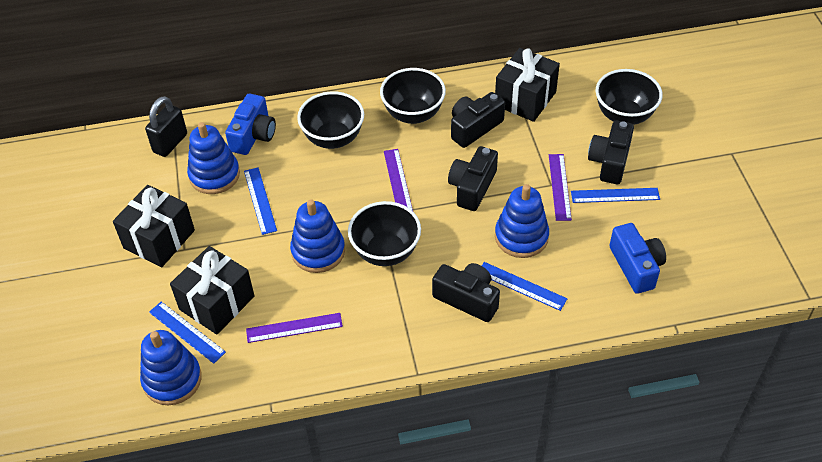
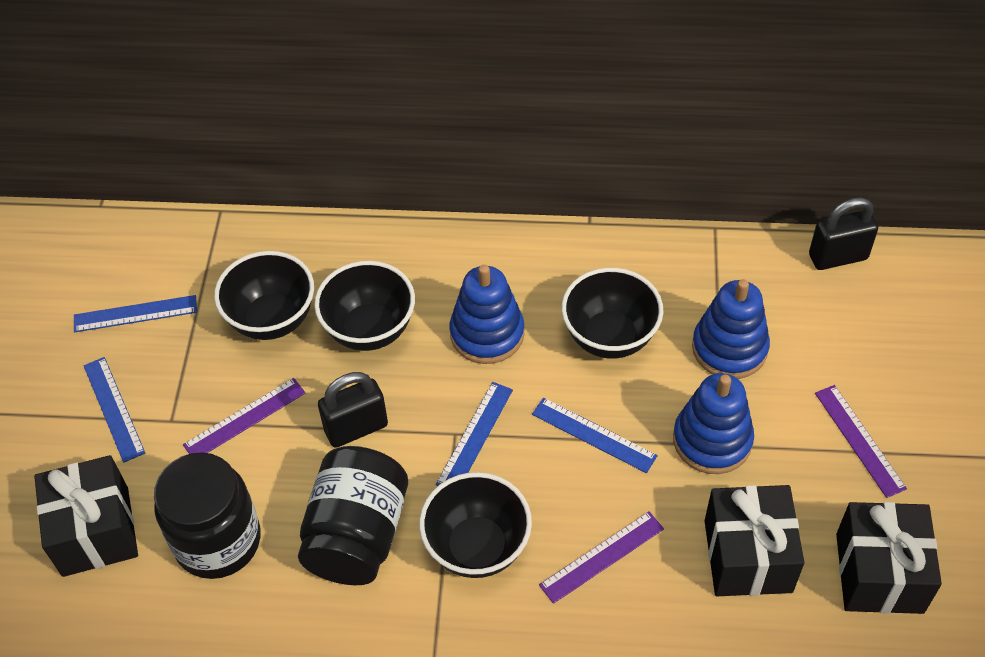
black camera: 4 -> 0
black jar: 0 -> 2
black padlock: 1 -> 2
blue camera: 2 -> 0
blue stacking toy: 4 -> 3

